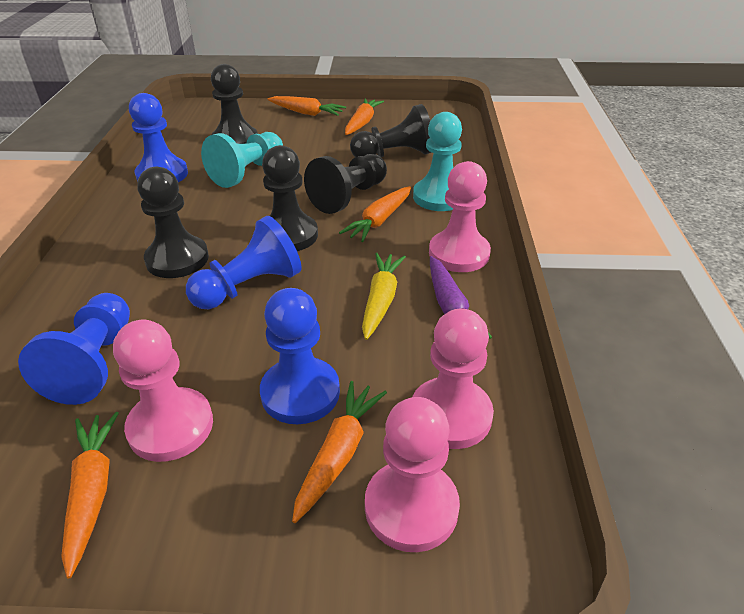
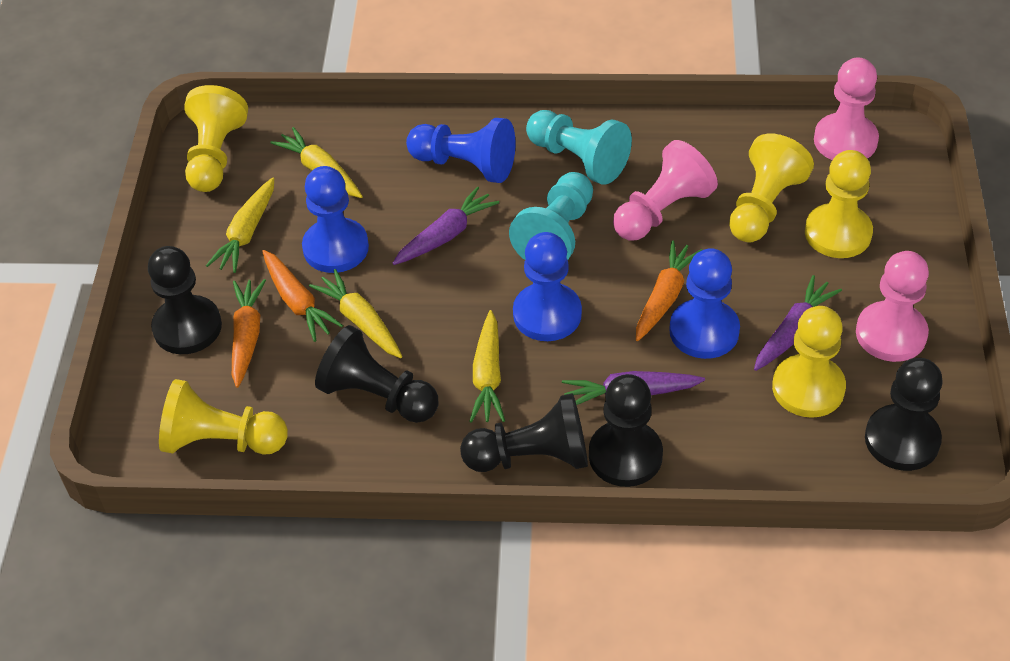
orange carrot: 5 -> 3
pink pawn: 4 -> 3
purple carrot: 1 -> 3
yellow carrot: 1 -> 4
yellow pawn: 0 -> 5

